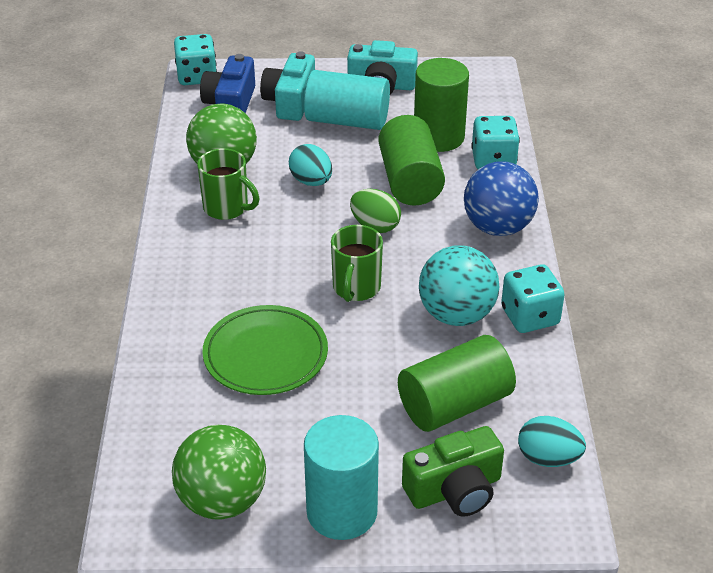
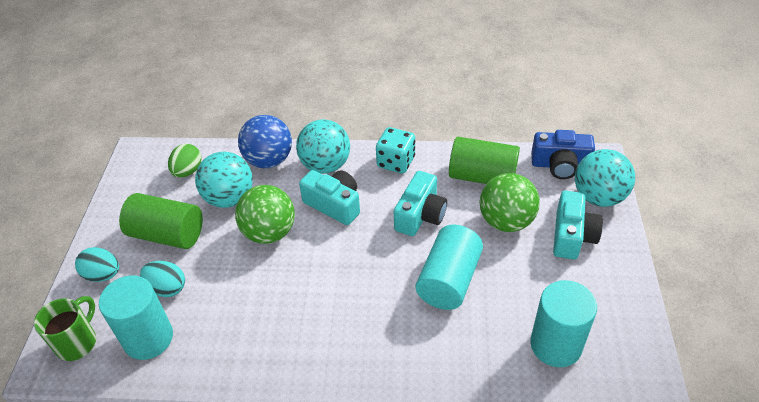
green camera: 1 -> 0
green cylinder: 3 -> 2
green mug: 2 -> 1
green plate: 1 -> 0
turquoise ball: 1 -> 3
turquoise camera: 2 -> 3
turquoise cylinder: 2 -> 3
turquoise dice: 3 -> 1

